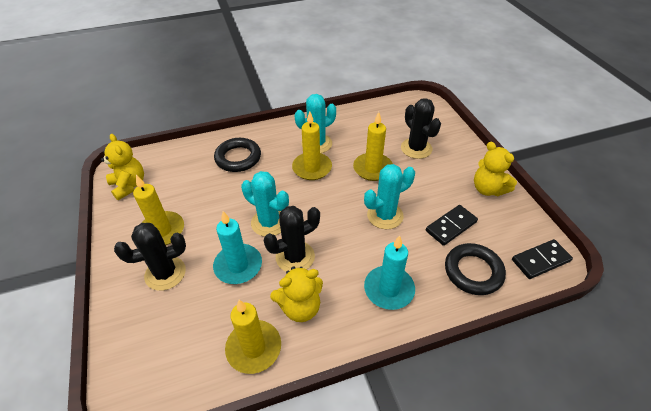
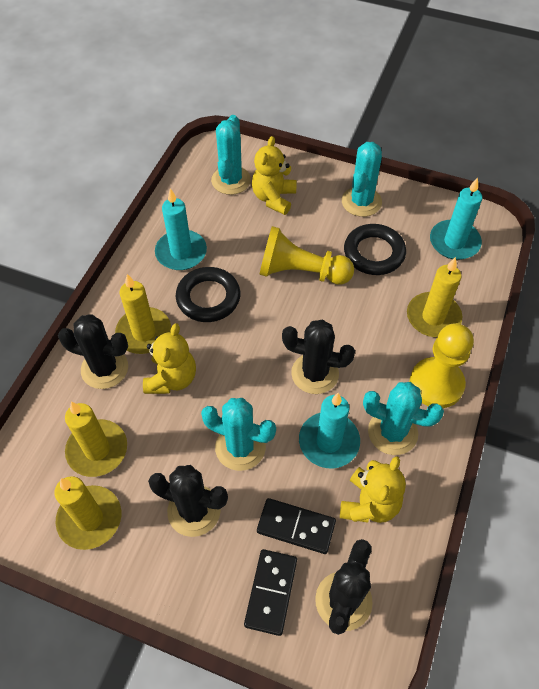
black cactus: 3 -> 4
turquoise cactus: 3 -> 4
turquoise candle: 2 -> 3
yellow pawn: 0 -> 2

